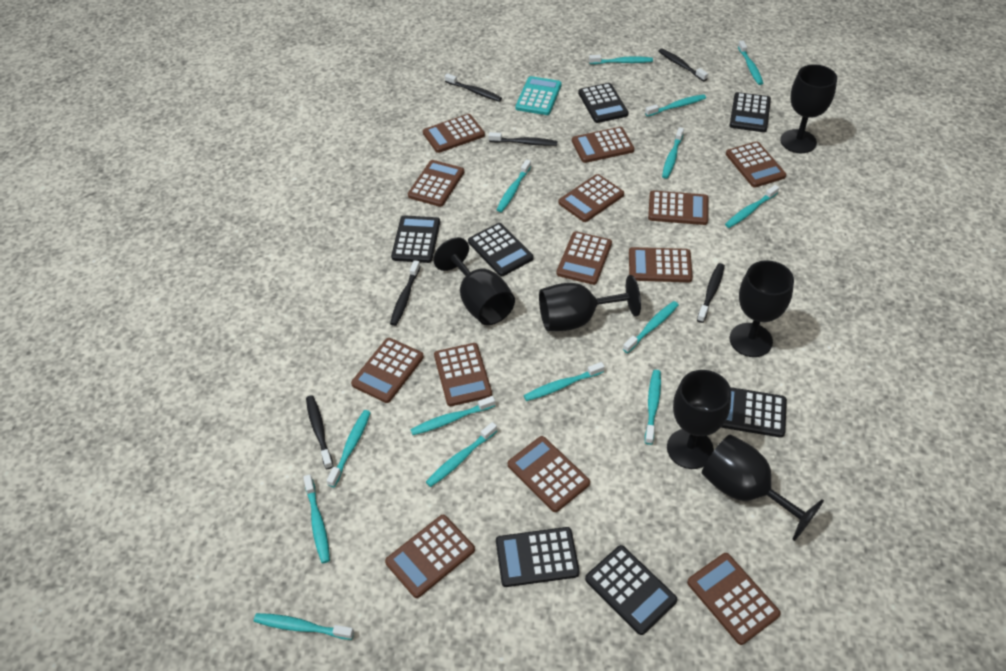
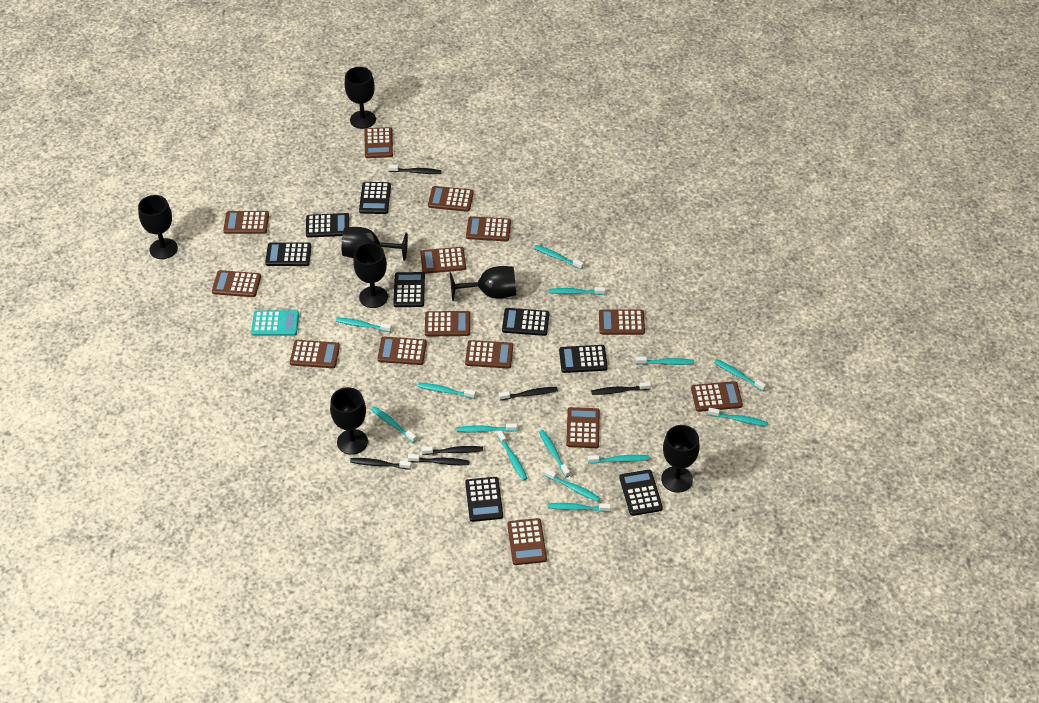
black calculator: 7 -> 8
black goblet: 6 -> 7
brown calculator: 13 -> 14

